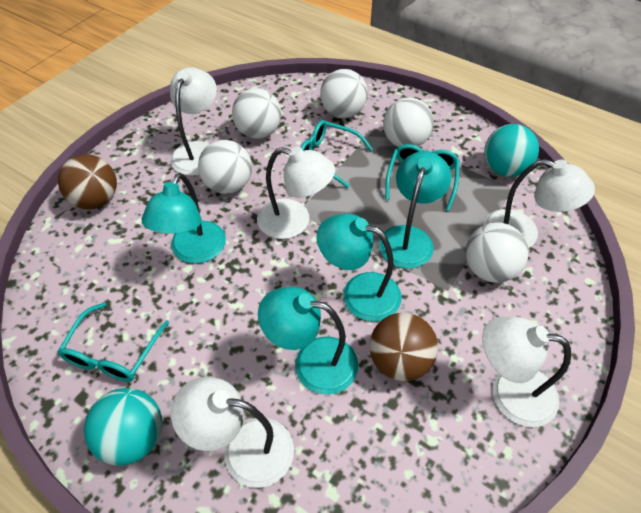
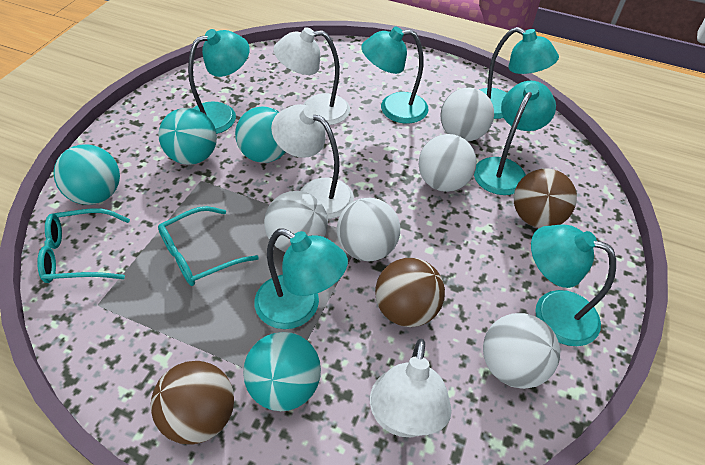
brown ball: 2 -> 3
turquoise ball: 2 -> 4
turquoise glasses: 3 -> 2
turquoise lamp: 4 -> 6
white lamp: 5 -> 3

